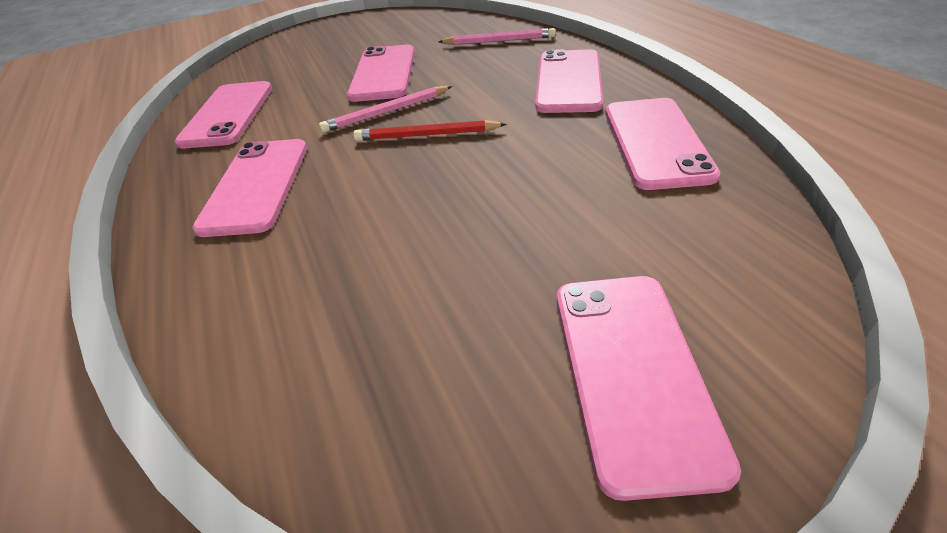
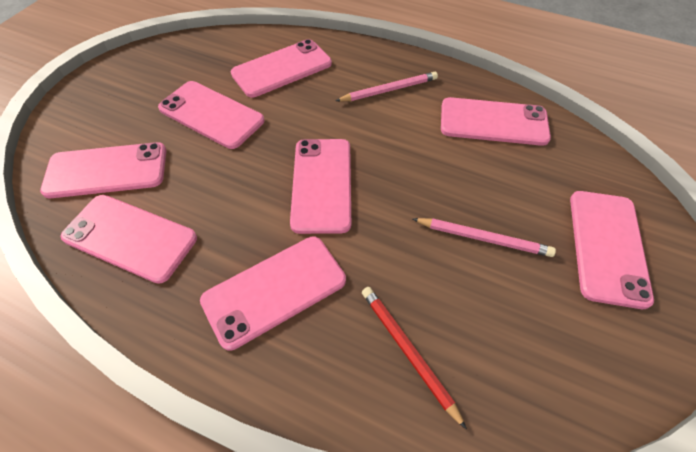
pink phone: 6 -> 8

